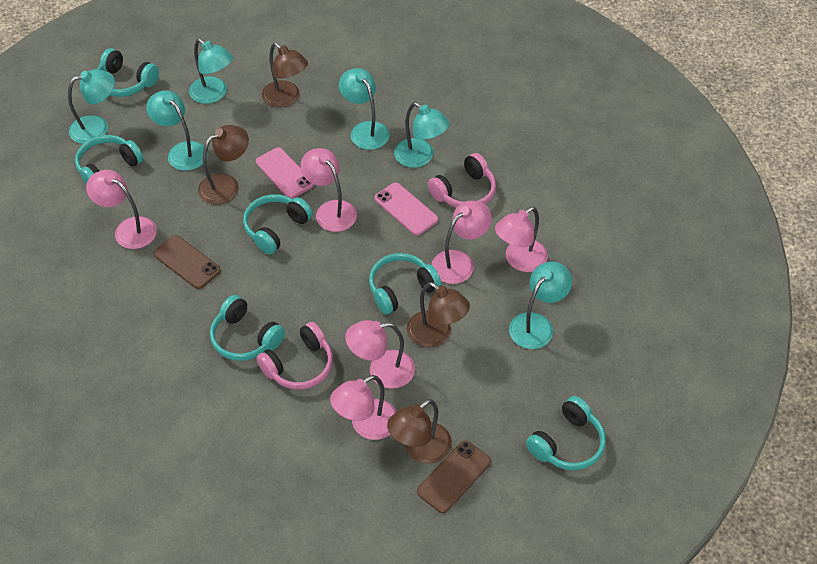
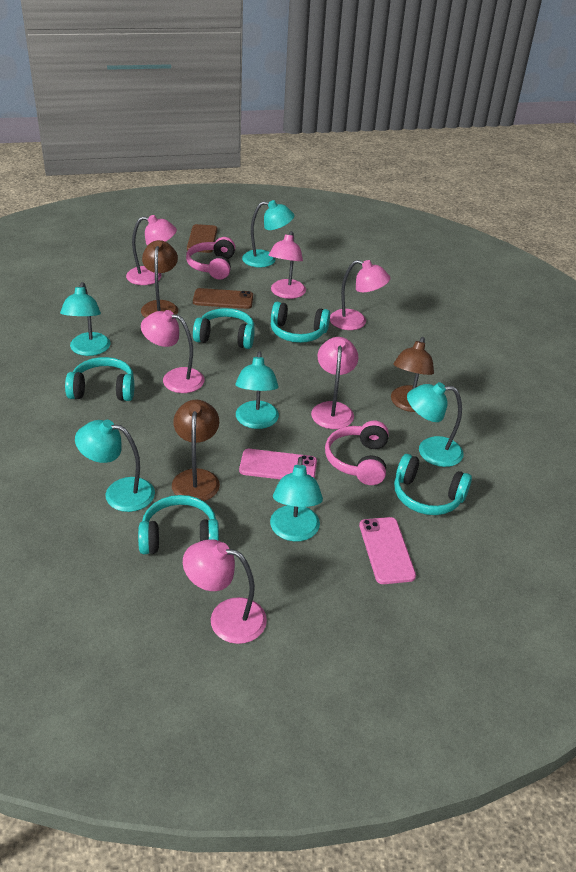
brown lamp: 4 -> 3
turquoise headphones: 6 -> 5

